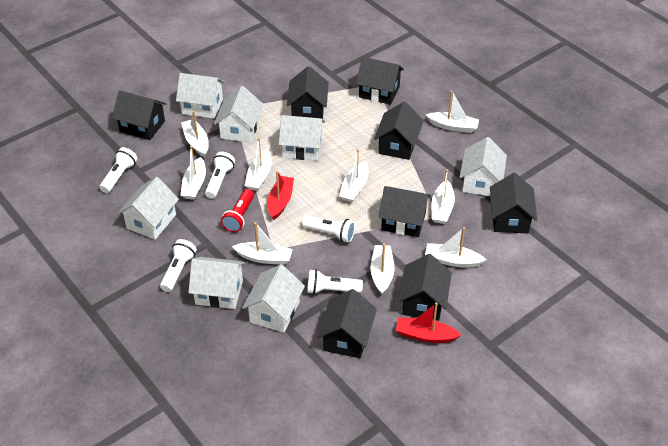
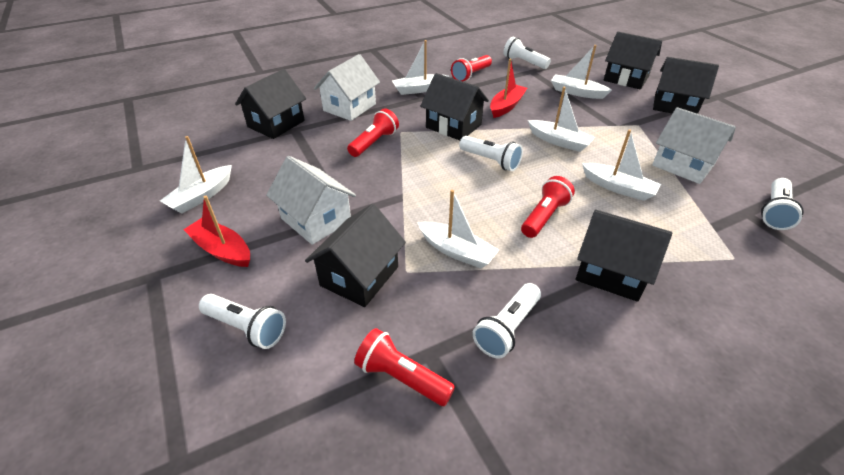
black house: 8 -> 6
red flashlight: 1 -> 4
white boat: 9 -> 6
white house: 7 -> 3

